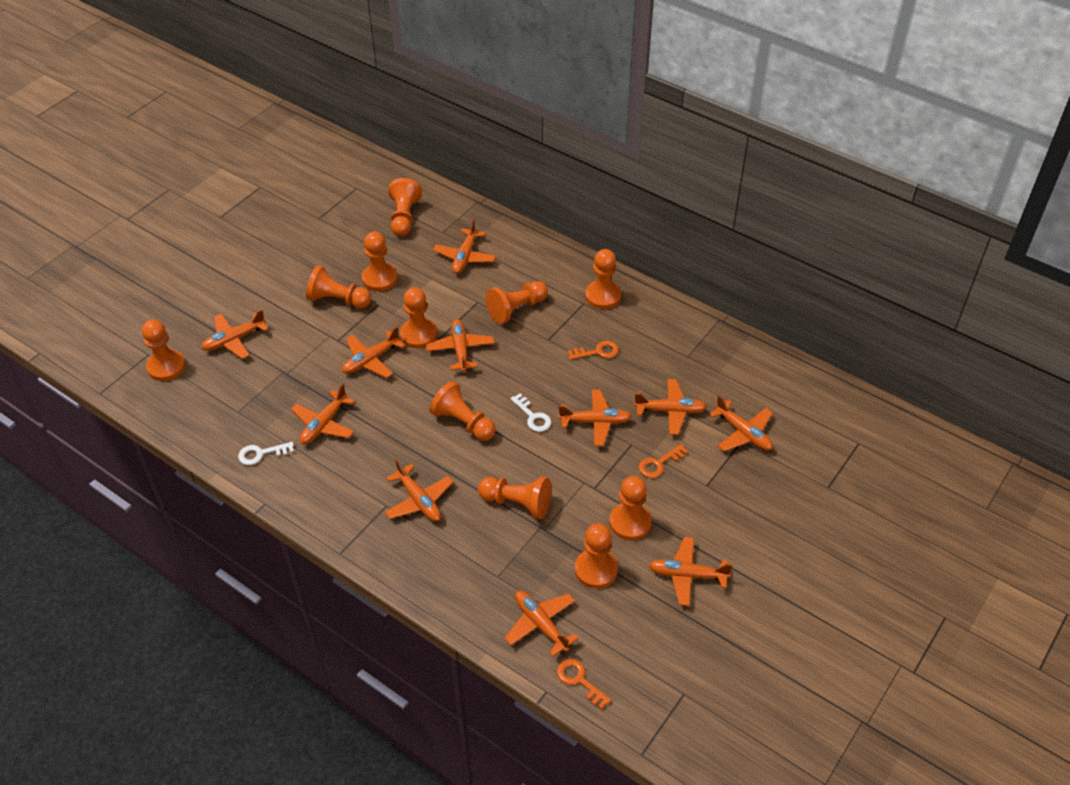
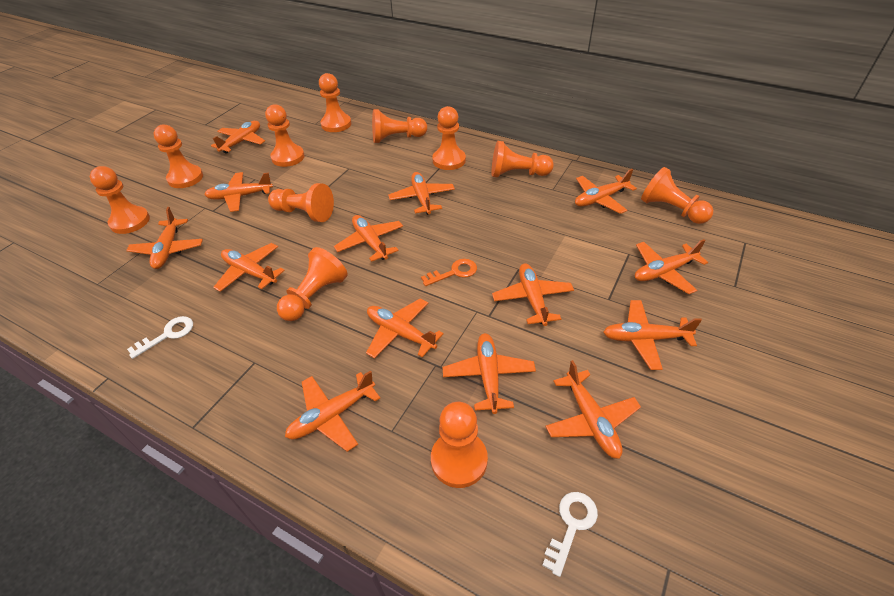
orange key: 3 -> 1
orange plane: 11 -> 14

